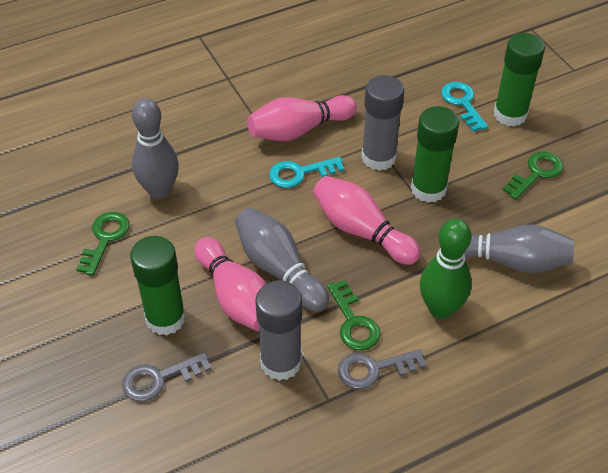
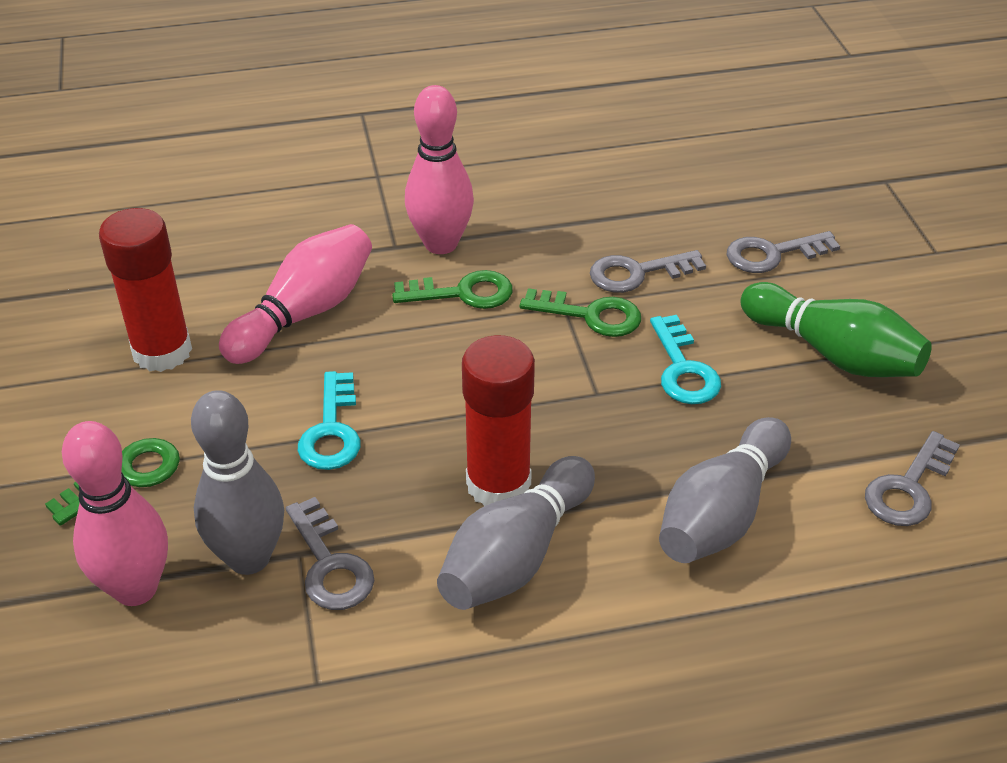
green glue stick: 3 -> 0
grey glue stick: 2 -> 0
grey key: 2 -> 4
red glue stick: 0 -> 2

